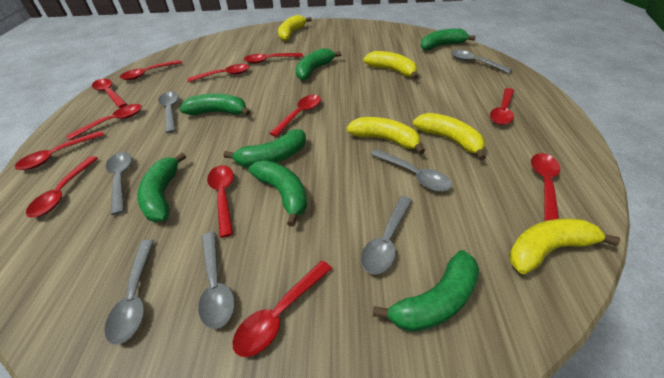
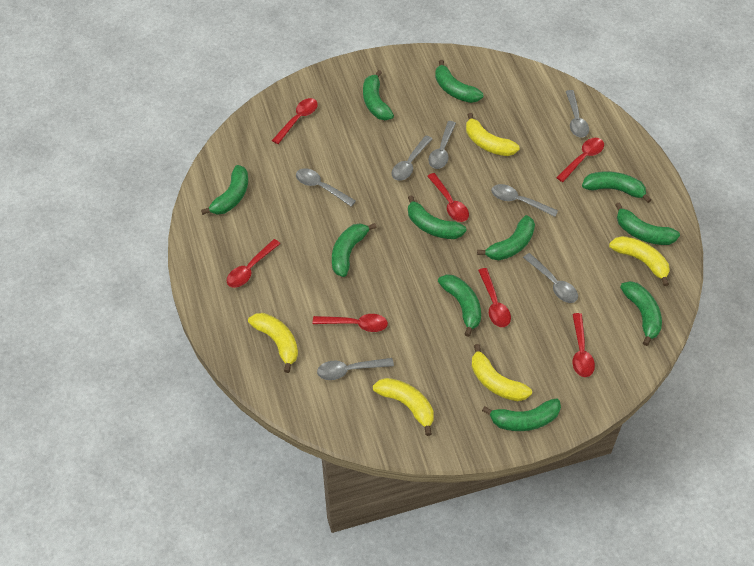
green banana: 7 -> 11
red spoon: 12 -> 7

